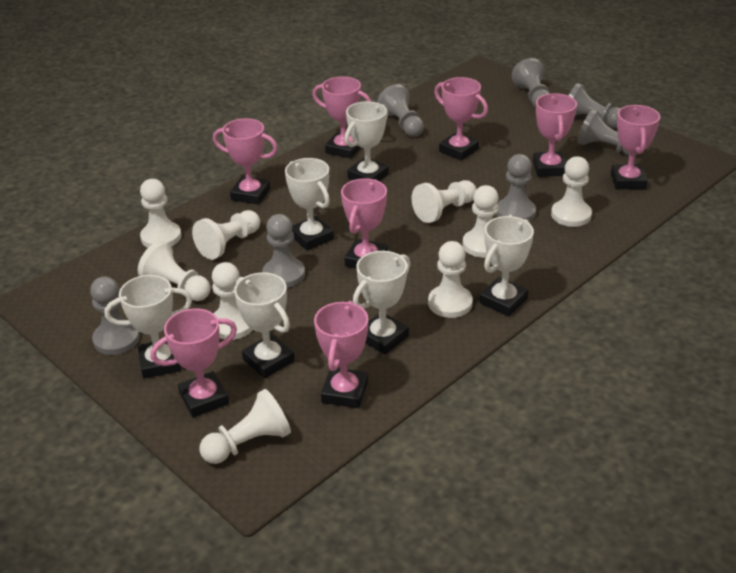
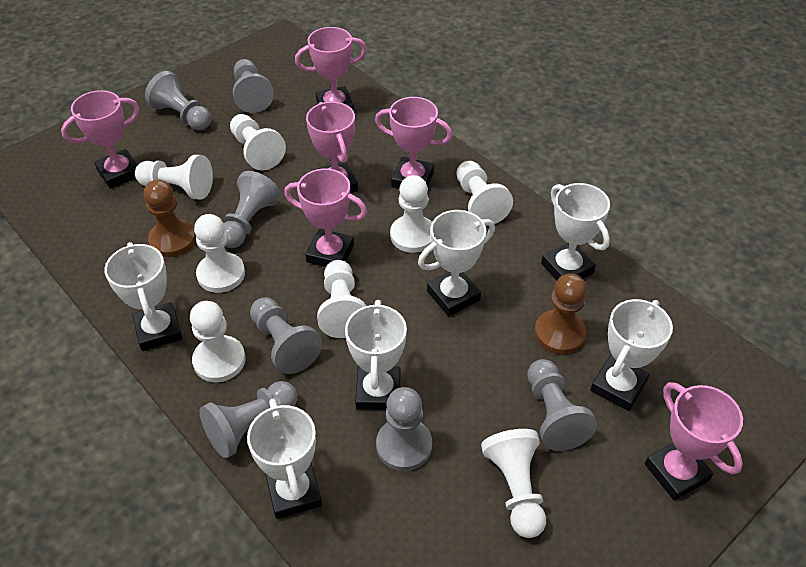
brown pawn: 0 -> 2
pink trophy: 8 -> 6
white pawn: 9 -> 8

